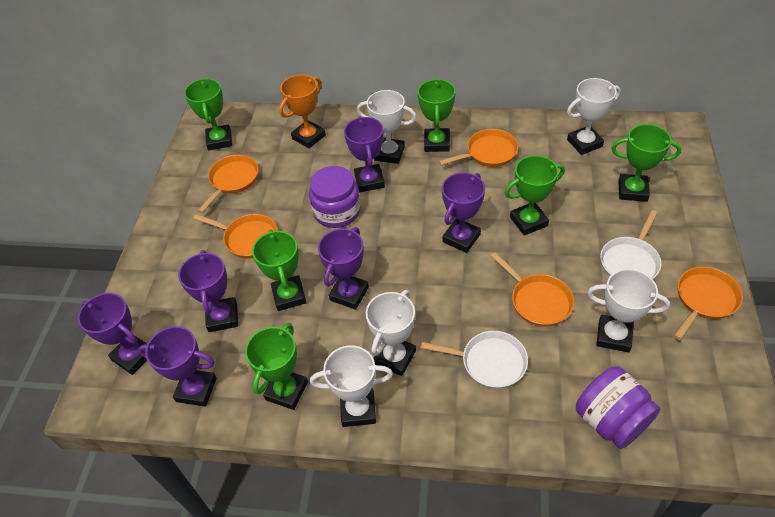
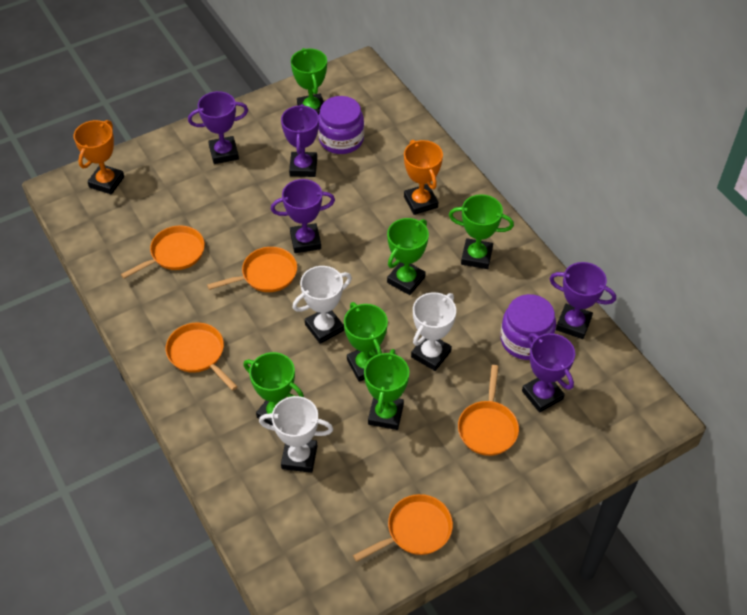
orange trophy: 1 -> 2
purple trophy: 6 -> 5
white pan: 2 -> 0
white trophy: 5 -> 3

